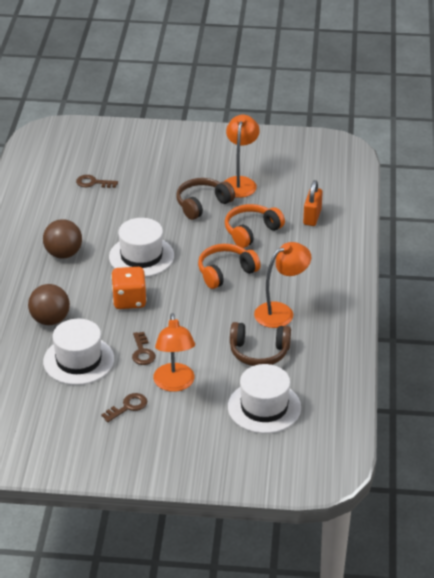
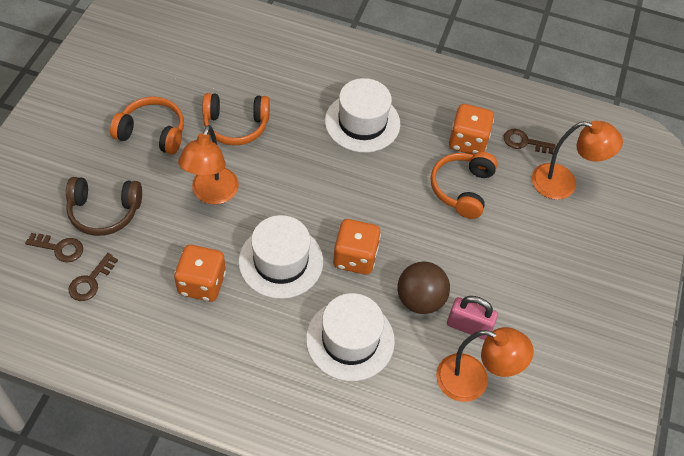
brown ball: 2 -> 1
brown headphones: 2 -> 1
orange dice: 1 -> 3
orange headphones: 2 -> 3
orange padlock: 1 -> 0
pink padlock: 0 -> 1

